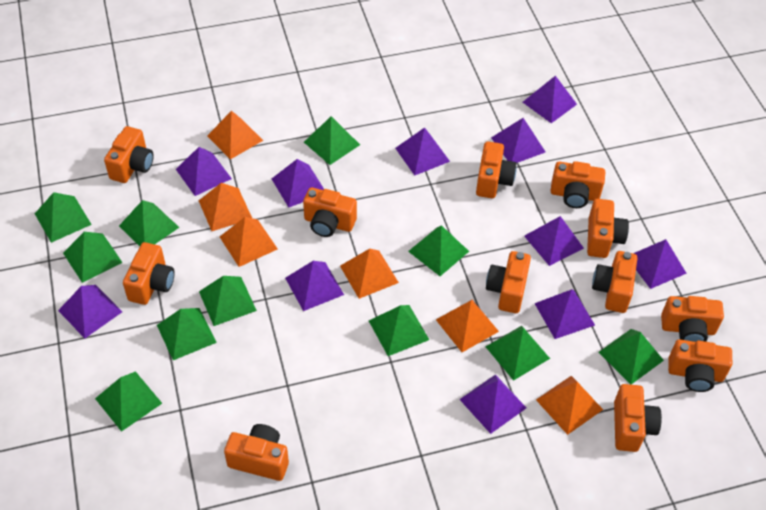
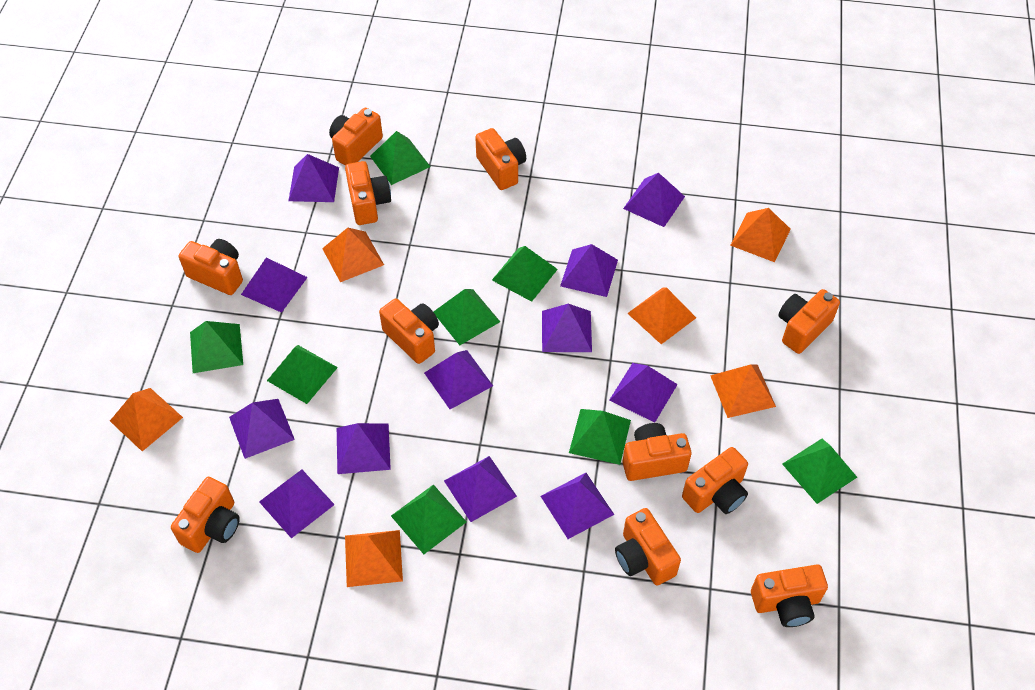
green pyramid: 11 -> 8
orange camera: 12 -> 11
purple pyramid: 11 -> 12

